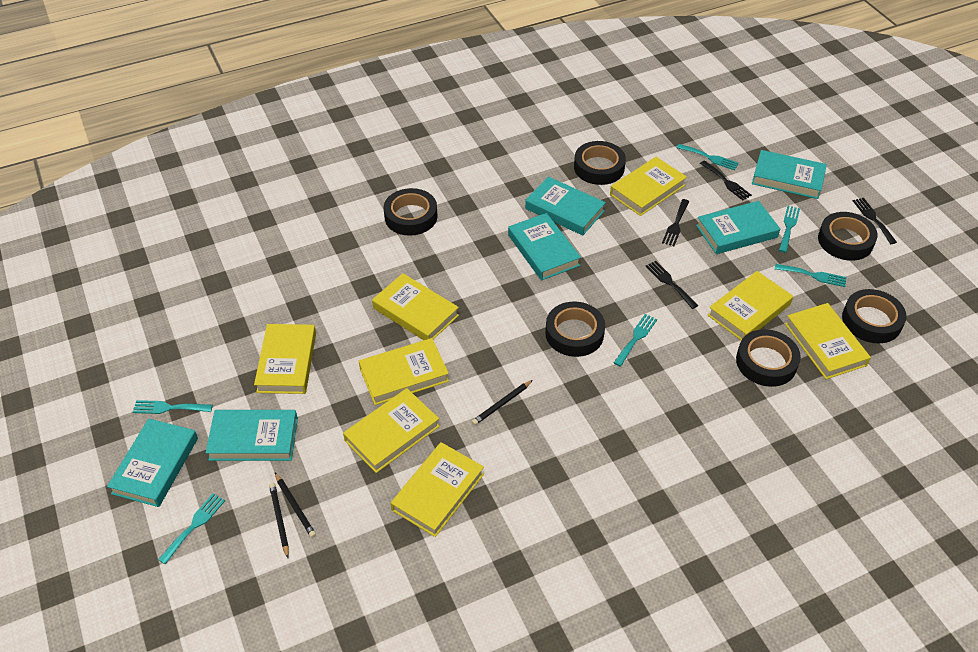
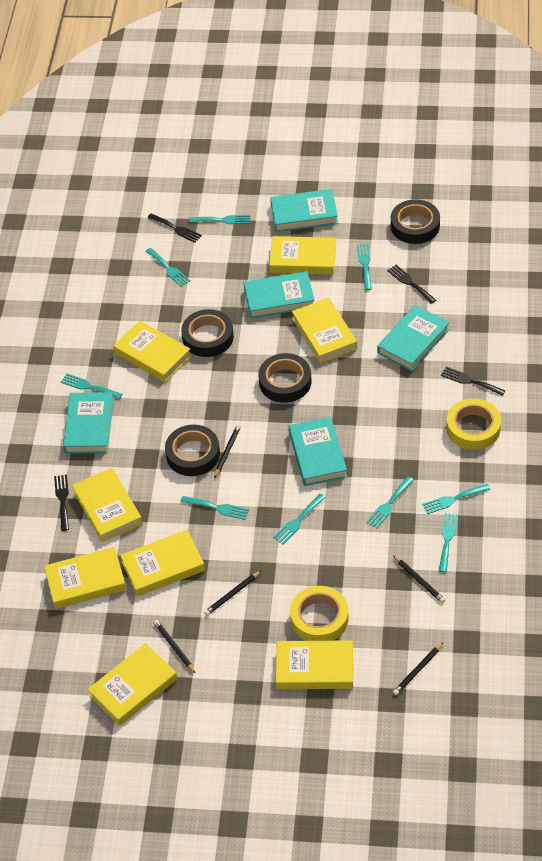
black pencil: 3 -> 5
black tape: 6 -> 4
turquoise book: 6 -> 5
turquoise fork: 6 -> 9
yellow tape: 0 -> 2

